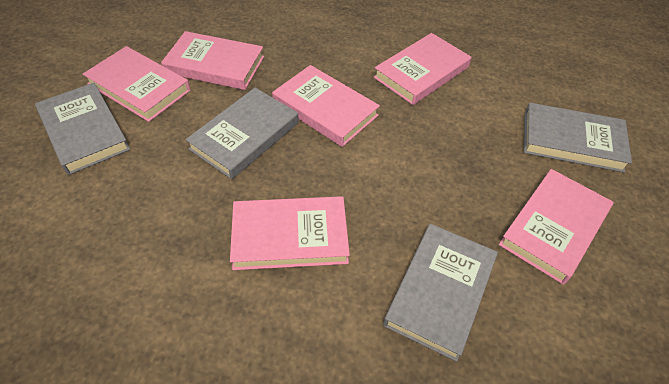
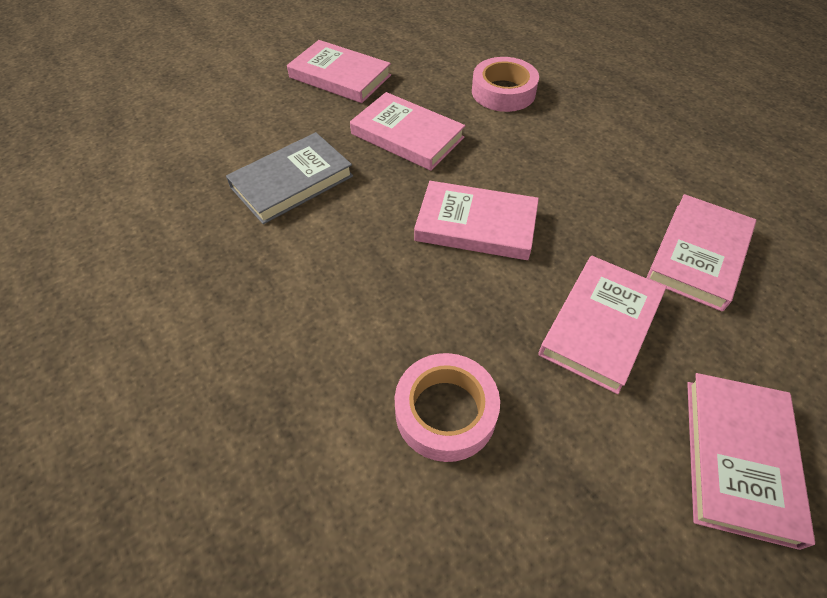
grey book: 4 -> 1
pink tape: 0 -> 2

